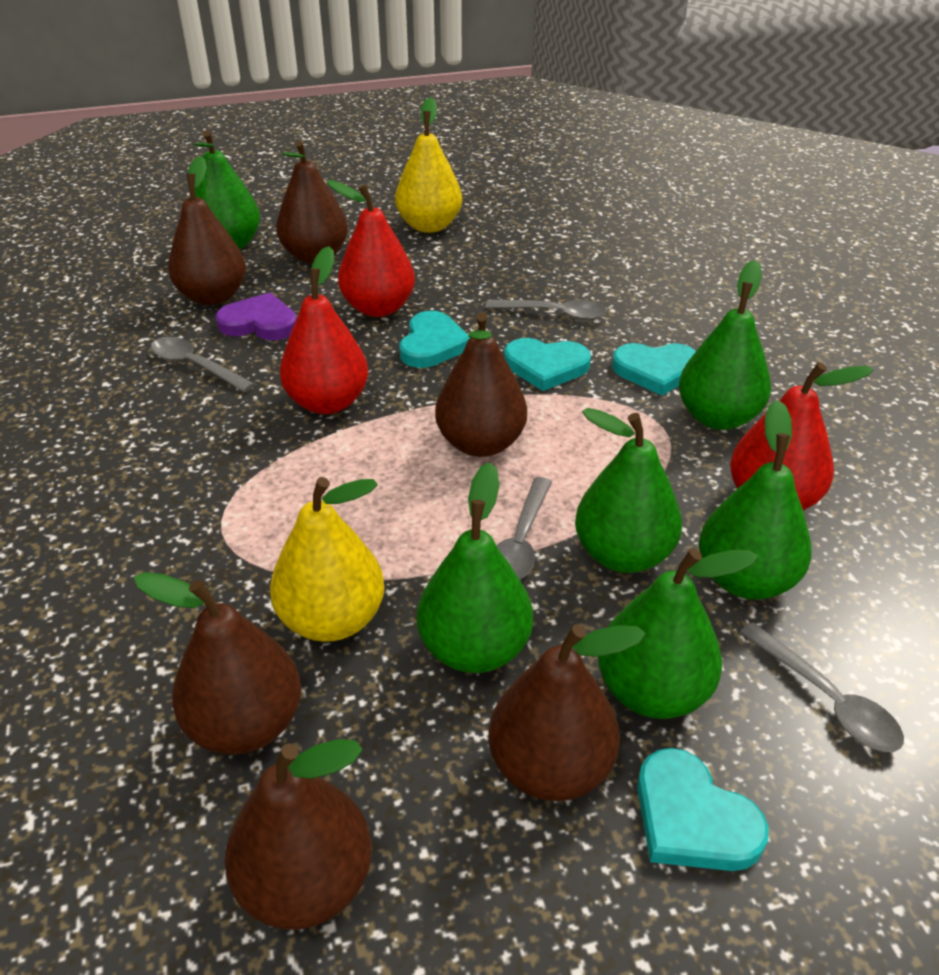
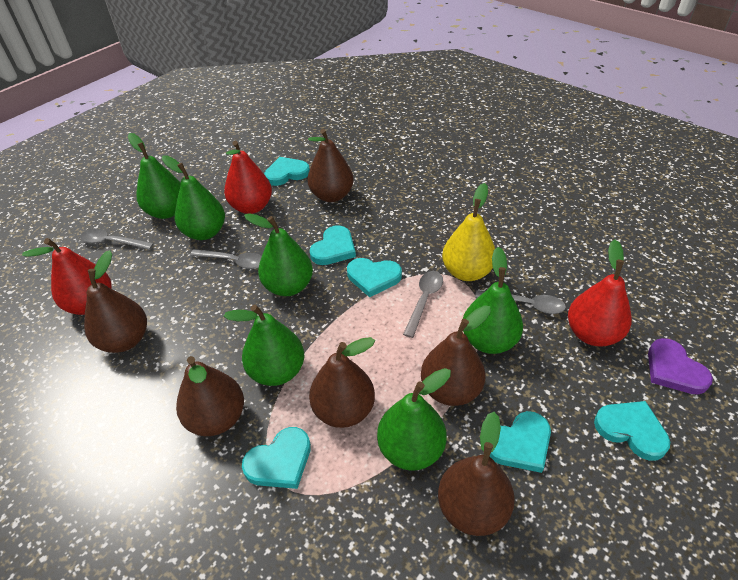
turquoise heart: 4 -> 6
yellow pear: 2 -> 1

